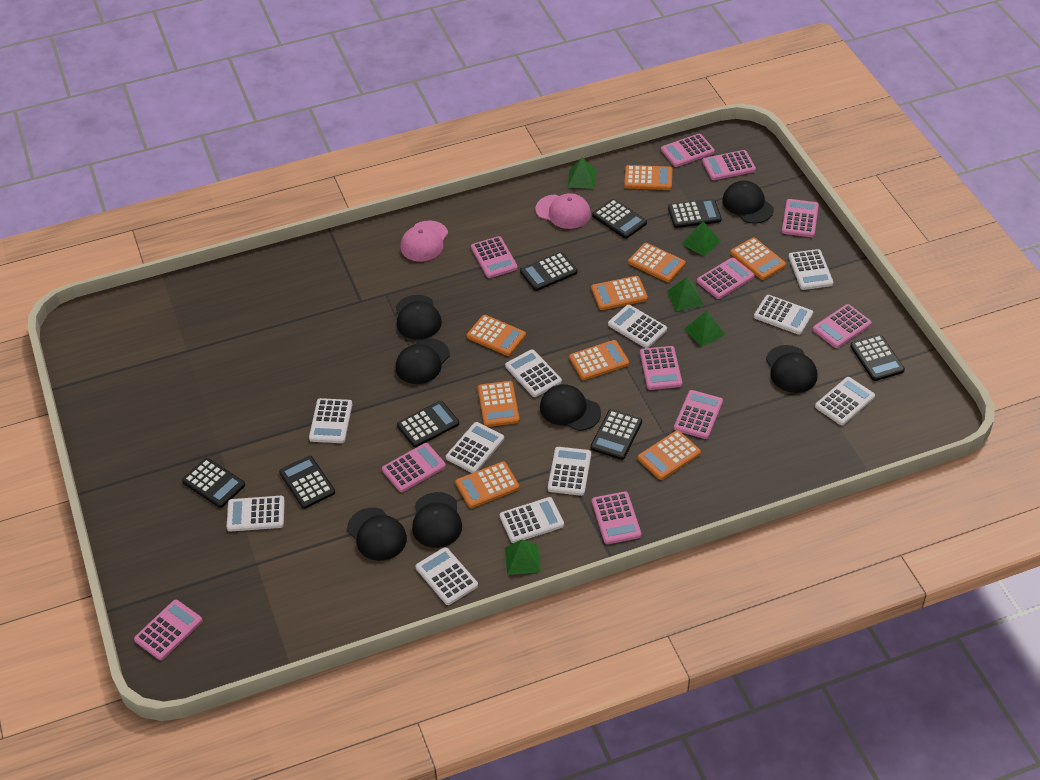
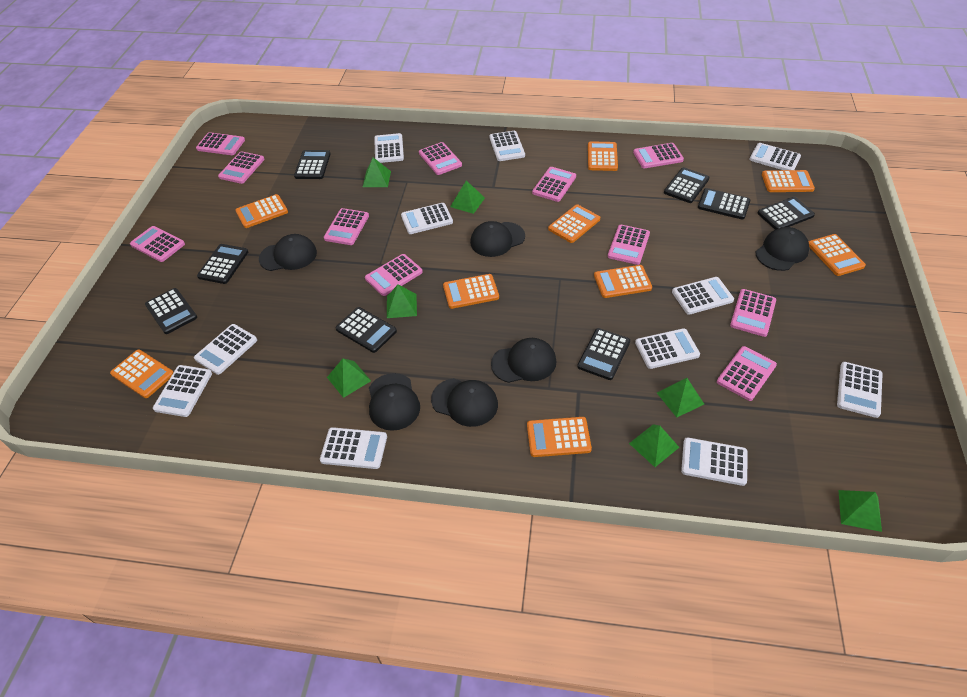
black cap: 7 -> 6
green pyramid: 5 -> 7
pink cap: 2 -> 0

